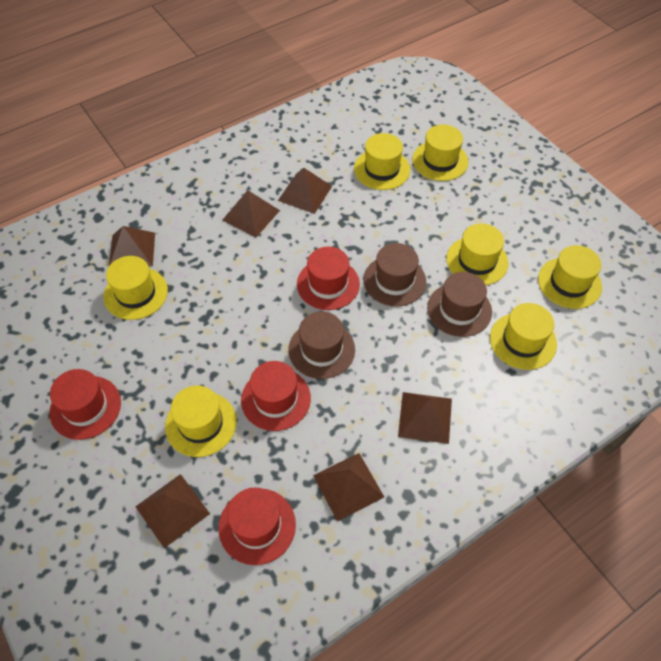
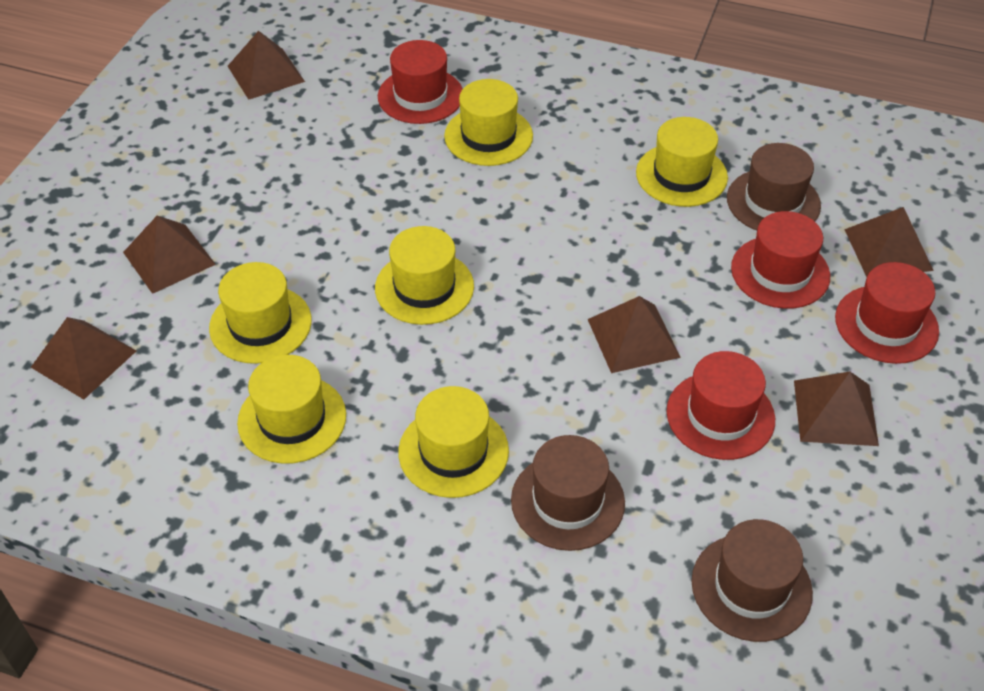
yellow hat: 7 -> 6

